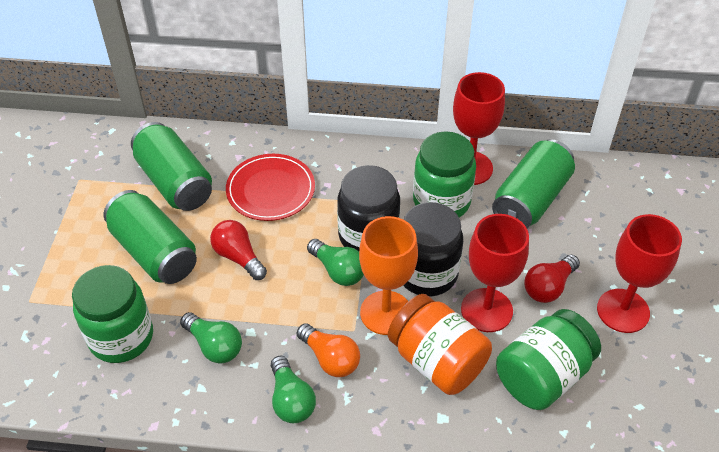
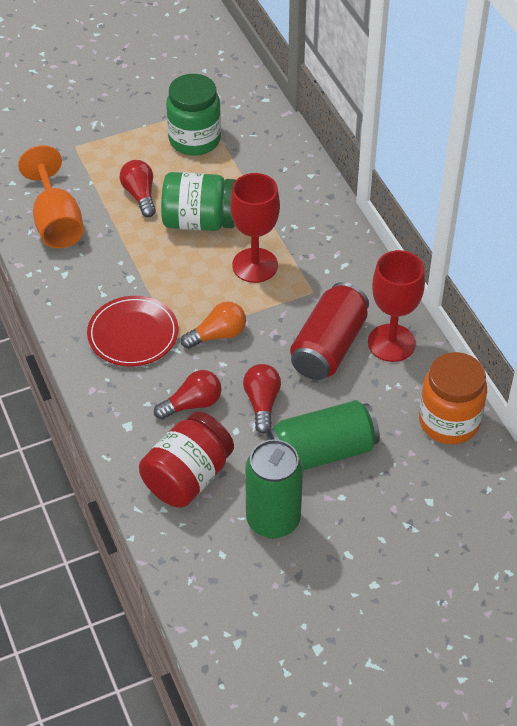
black jar: 2 -> 0
green can: 3 -> 2
green jar: 3 -> 2
green light bulb: 3 -> 0
red can: 0 -> 1
red goblet: 3 -> 2
red jar: 0 -> 1
red light bulb: 2 -> 3

